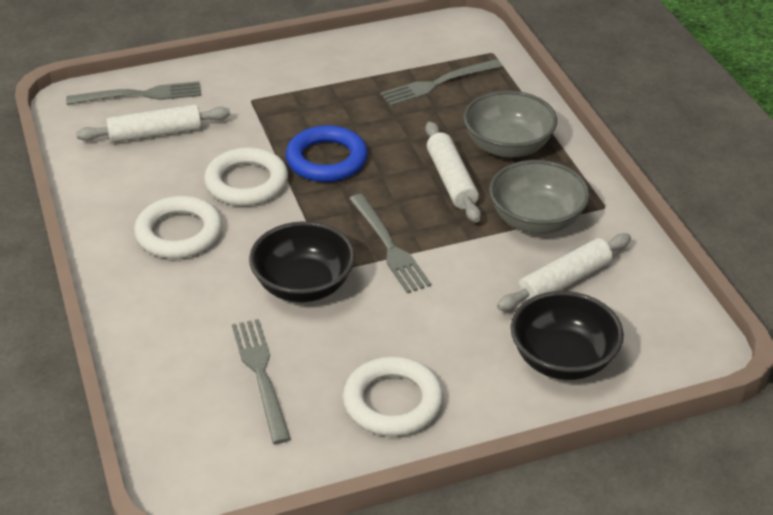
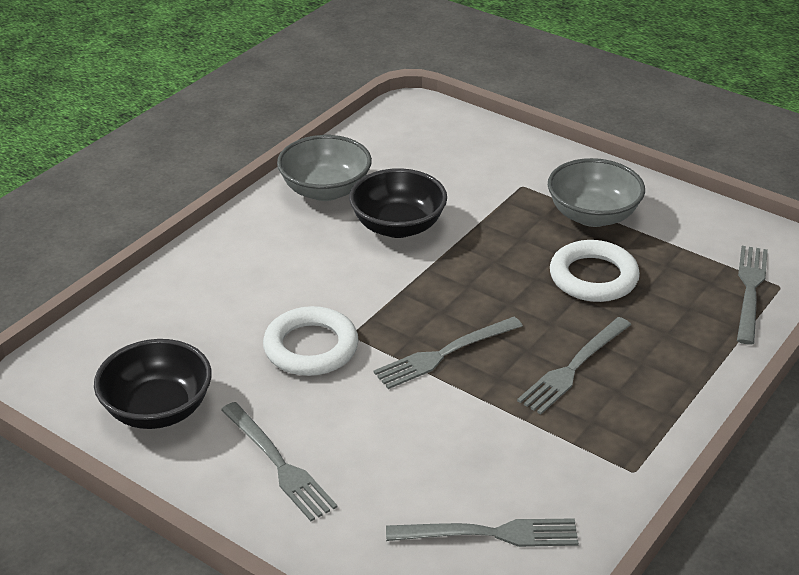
blue ring: 1 -> 0
grey fork: 4 -> 5
white ring: 3 -> 2
white rolling pin: 3 -> 0

